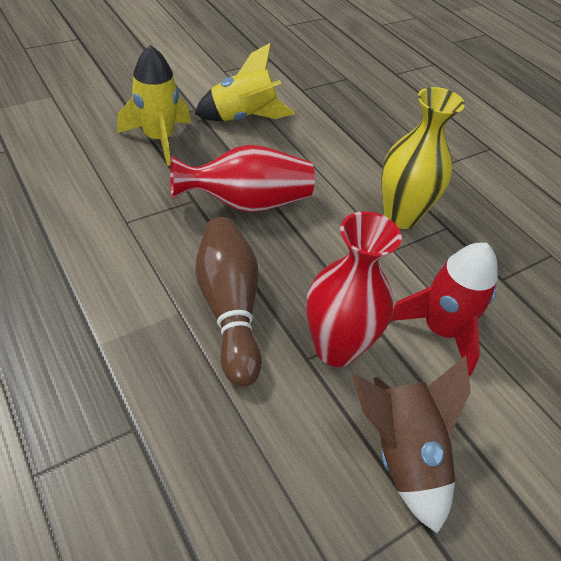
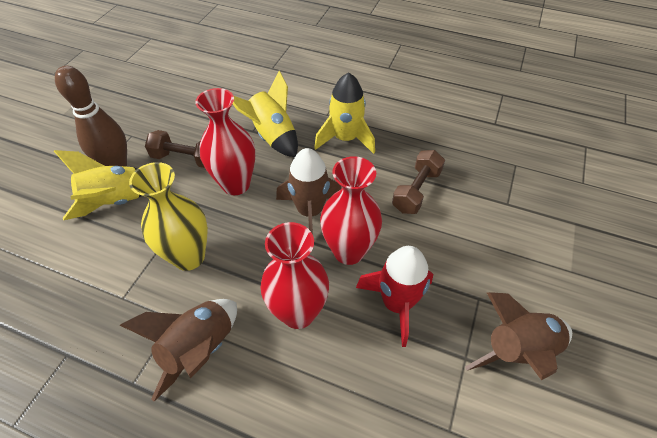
brown dumbbell: 0 -> 2
brown rocket: 1 -> 3
red vase: 2 -> 3
yellow rocket: 2 -> 3

